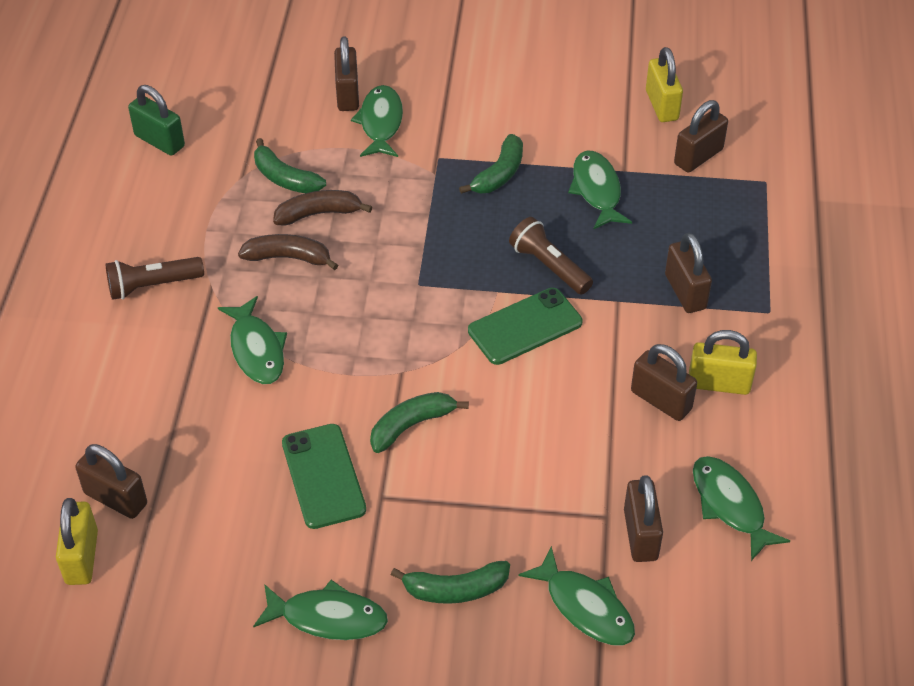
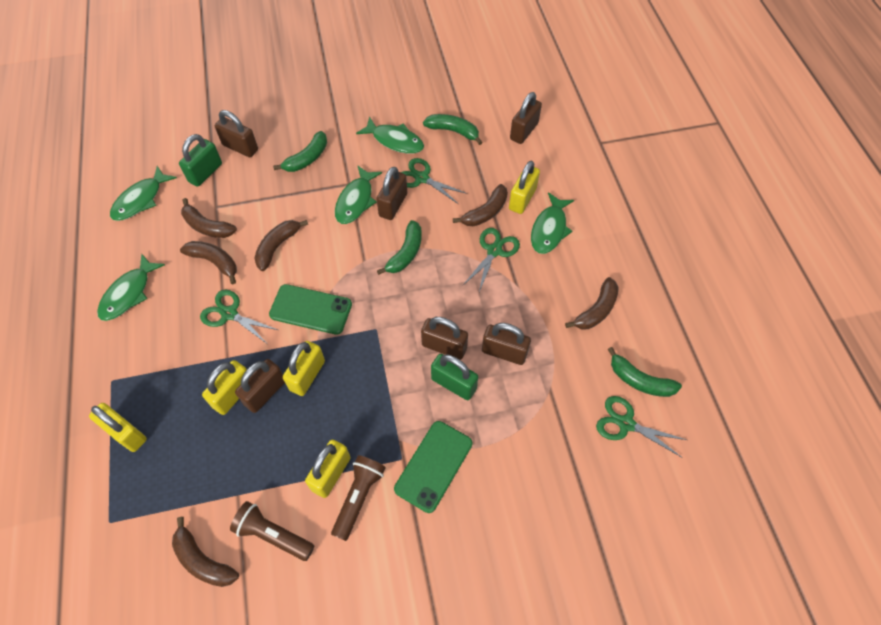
brown banana: 2 -> 6
green fish: 6 -> 5
green padlock: 1 -> 2
green scissors: 0 -> 4
yellow padlock: 3 -> 5

